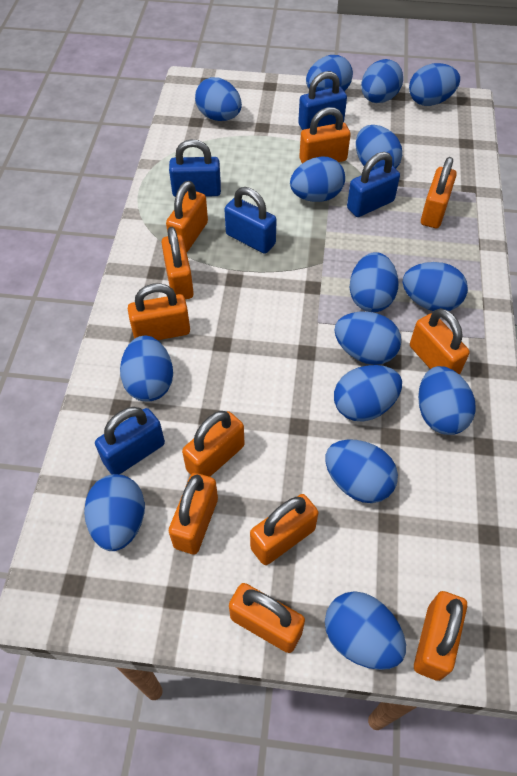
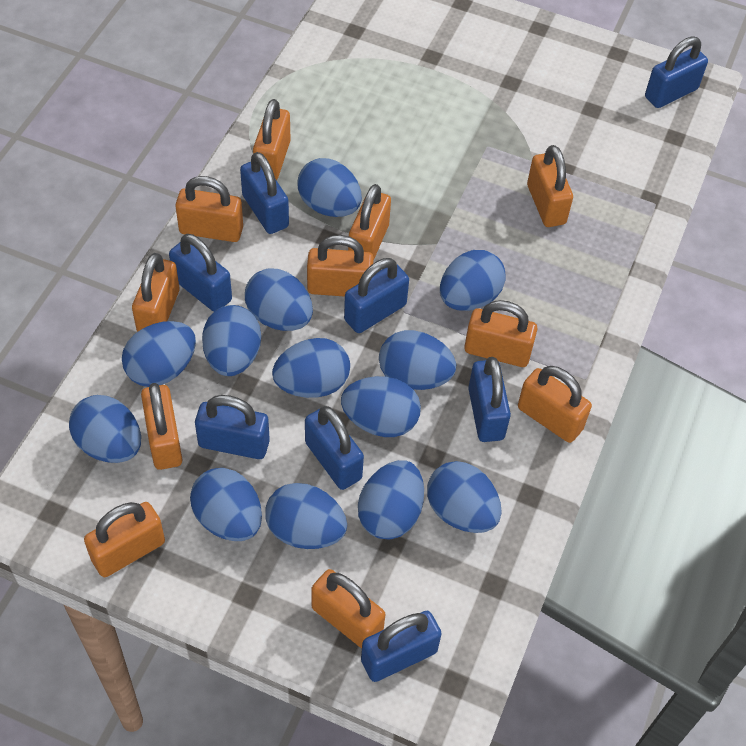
blue egg: 15 -> 13
blue padlock: 5 -> 8

